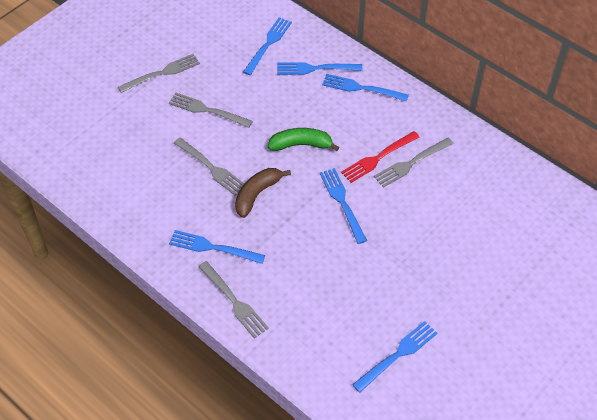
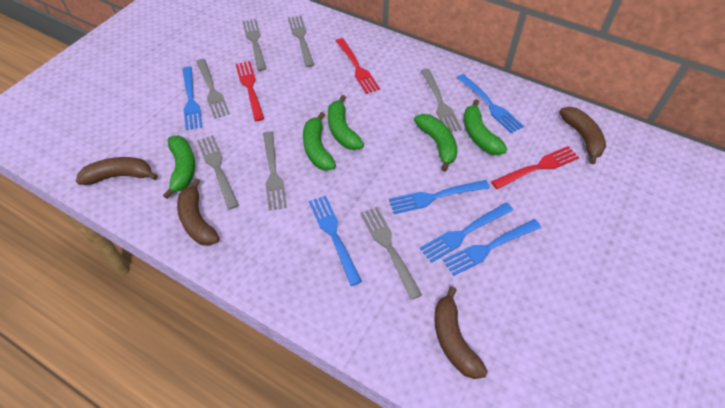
brown banana: 1 -> 4
green banana: 1 -> 5
grey fork: 5 -> 7
red fork: 1 -> 3

